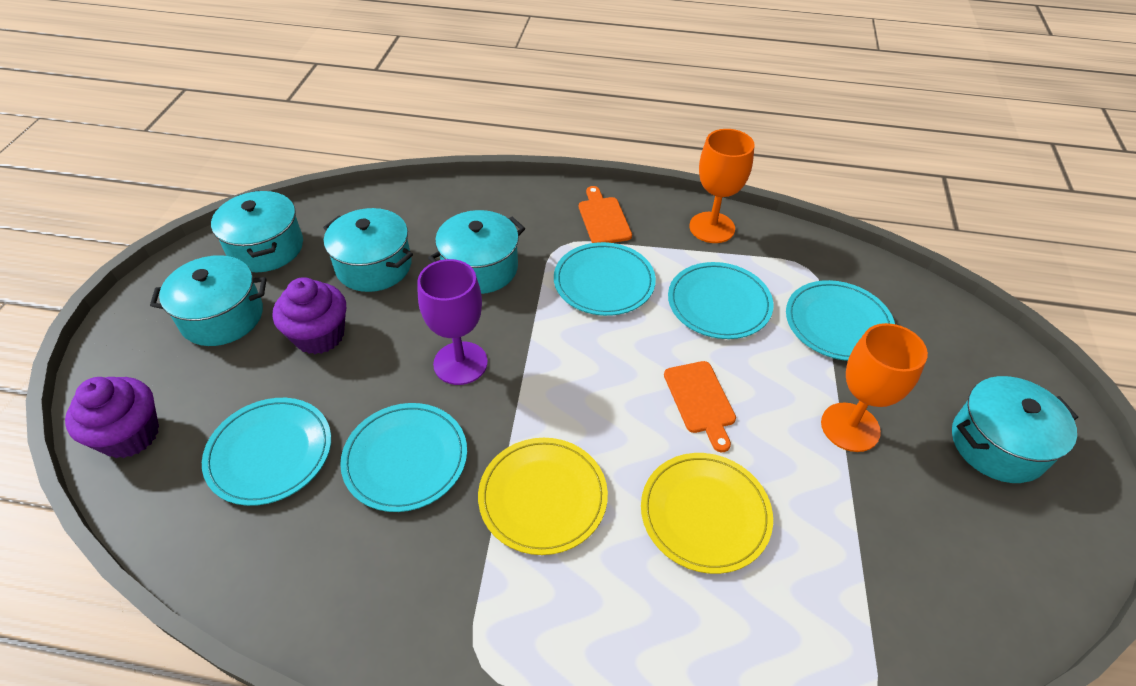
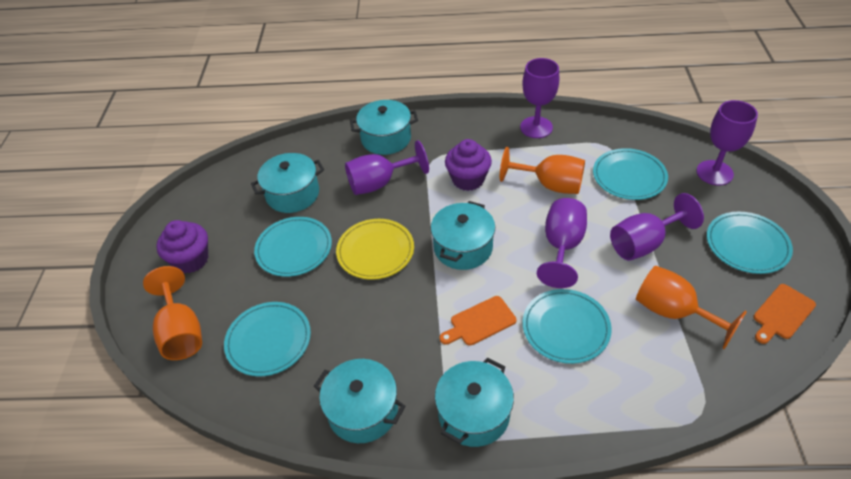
orange goblet: 2 -> 3
purple goblet: 1 -> 5
yellow plate: 2 -> 1

